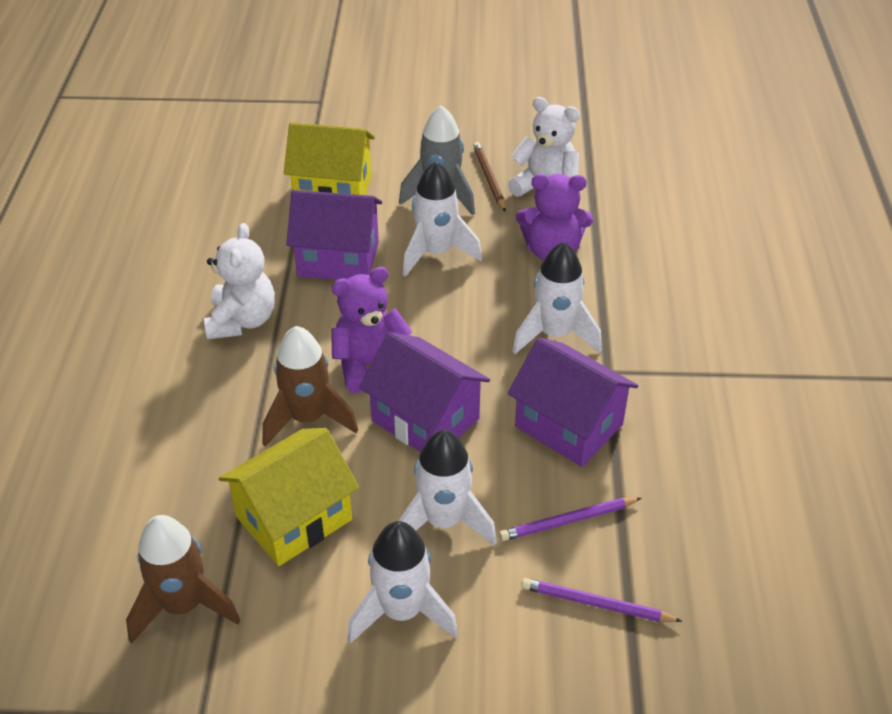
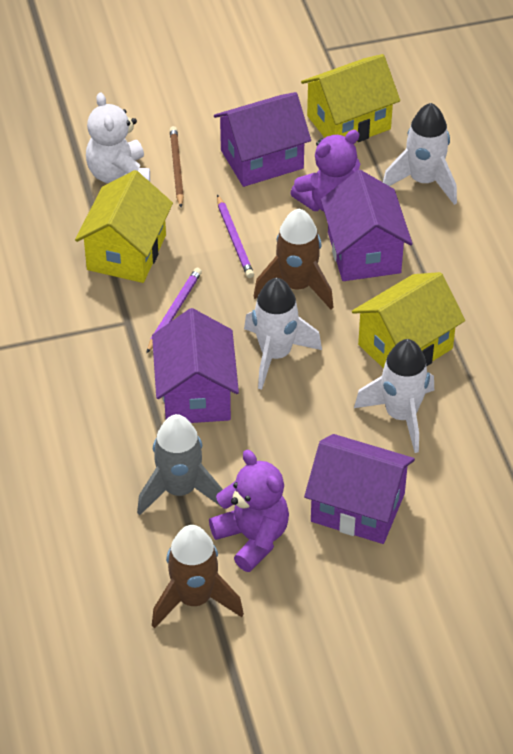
purple house: 3 -> 4
white rocket: 4 -> 3
white teddy bear: 2 -> 1
yellow house: 2 -> 3

